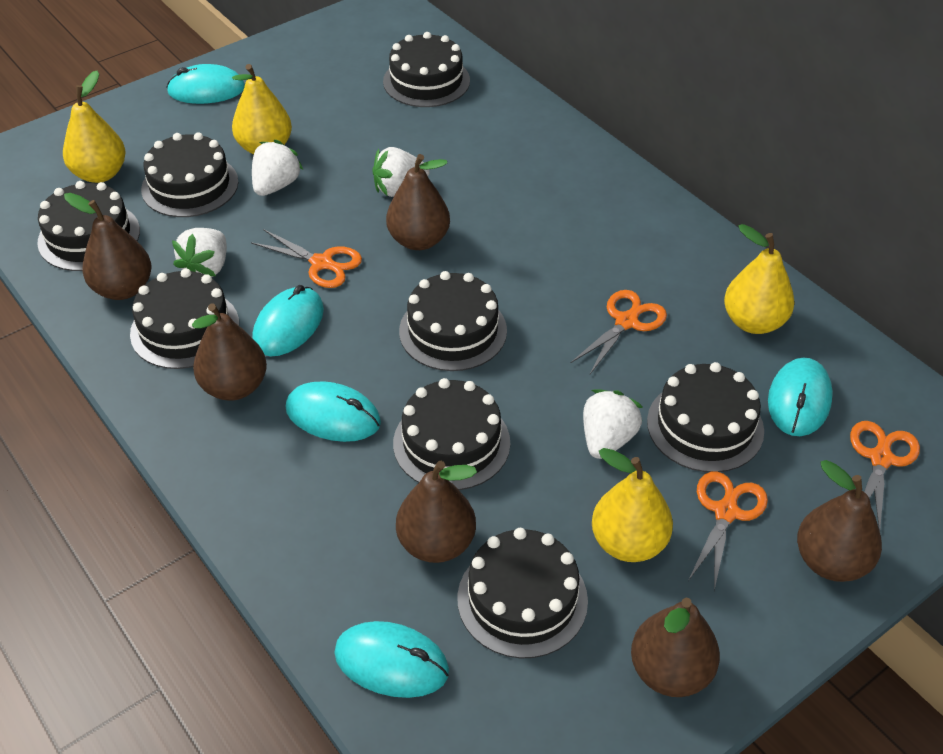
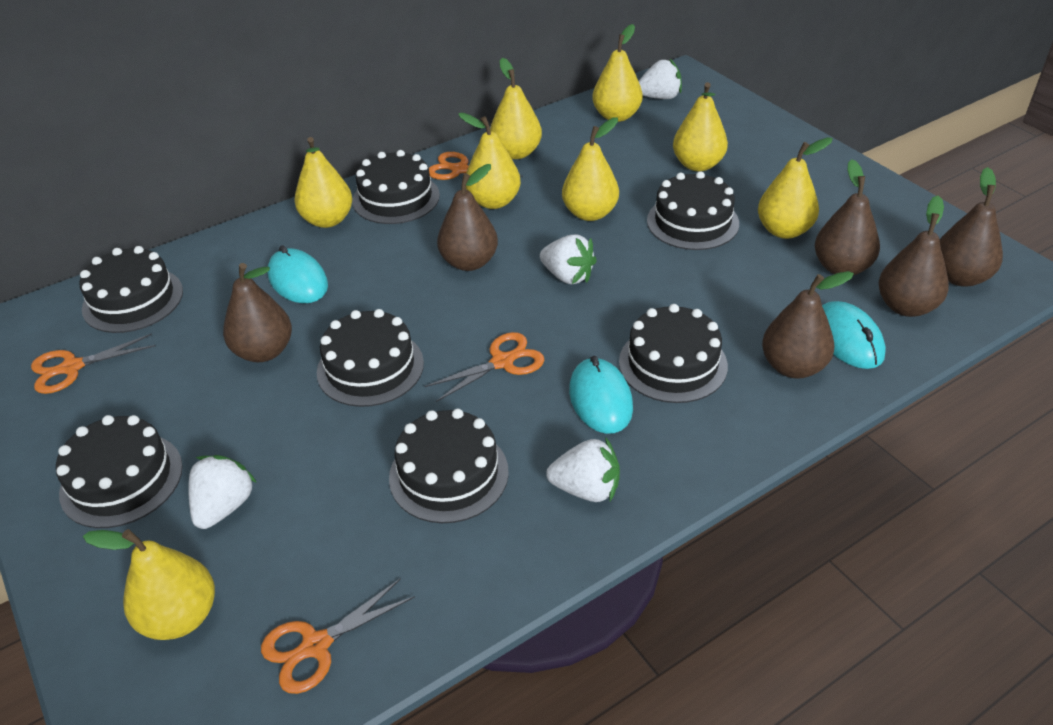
black cake: 8 -> 7
turquoise mouse: 5 -> 3
yellow pear: 4 -> 8

